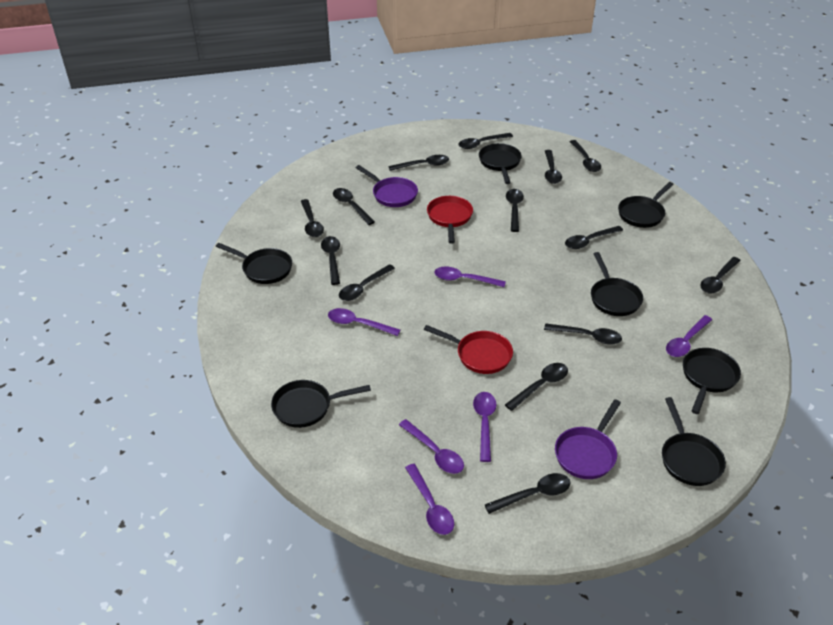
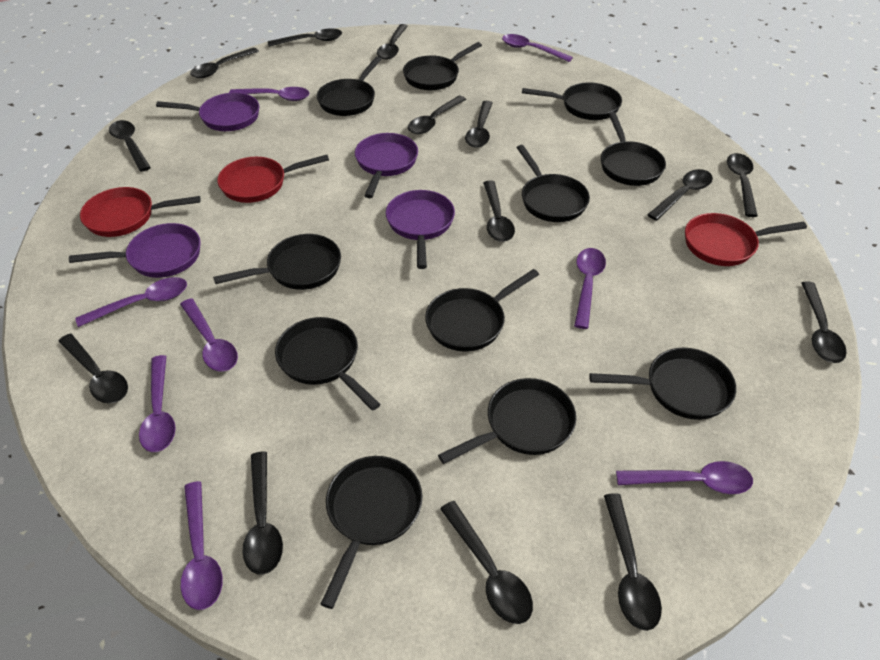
black pan: 7 -> 11
purple pan: 2 -> 4
purple spoon: 6 -> 8
red pan: 2 -> 3

